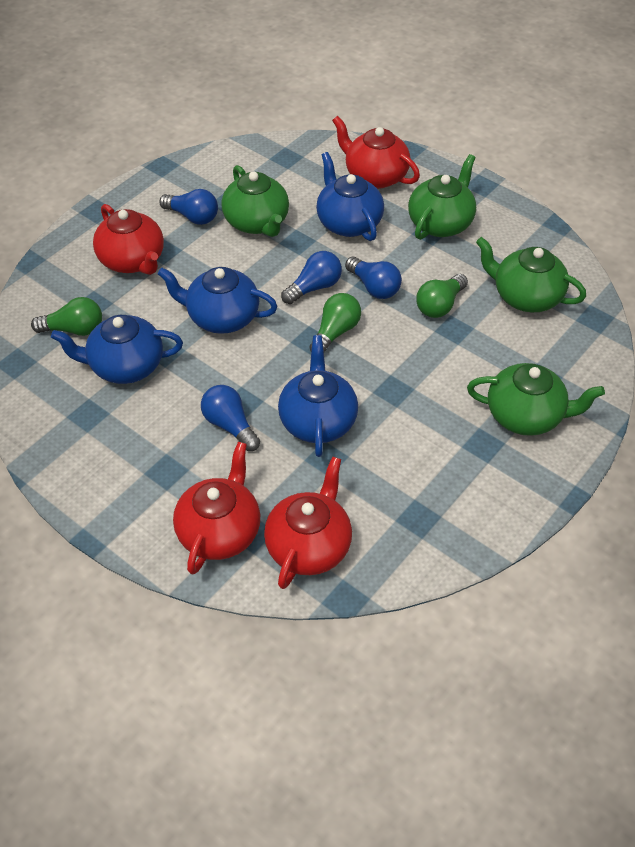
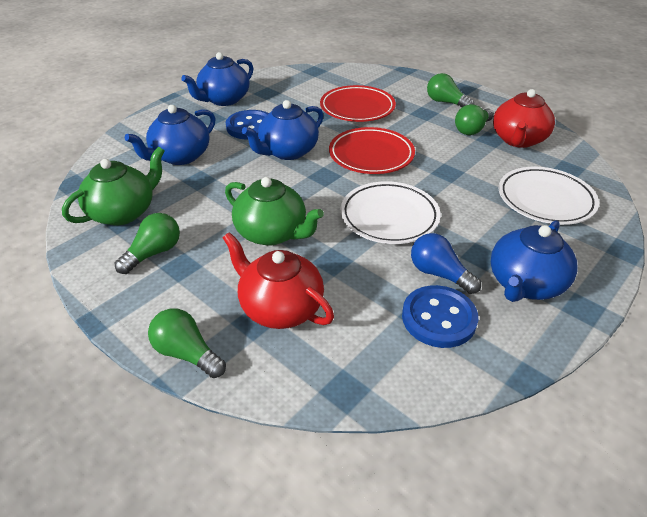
blue button: 0 -> 2
blue light bulb: 4 -> 1
green light bulb: 3 -> 4
green teapot: 4 -> 2
red plate: 0 -> 2
red teapot: 4 -> 2
white plate: 0 -> 2

